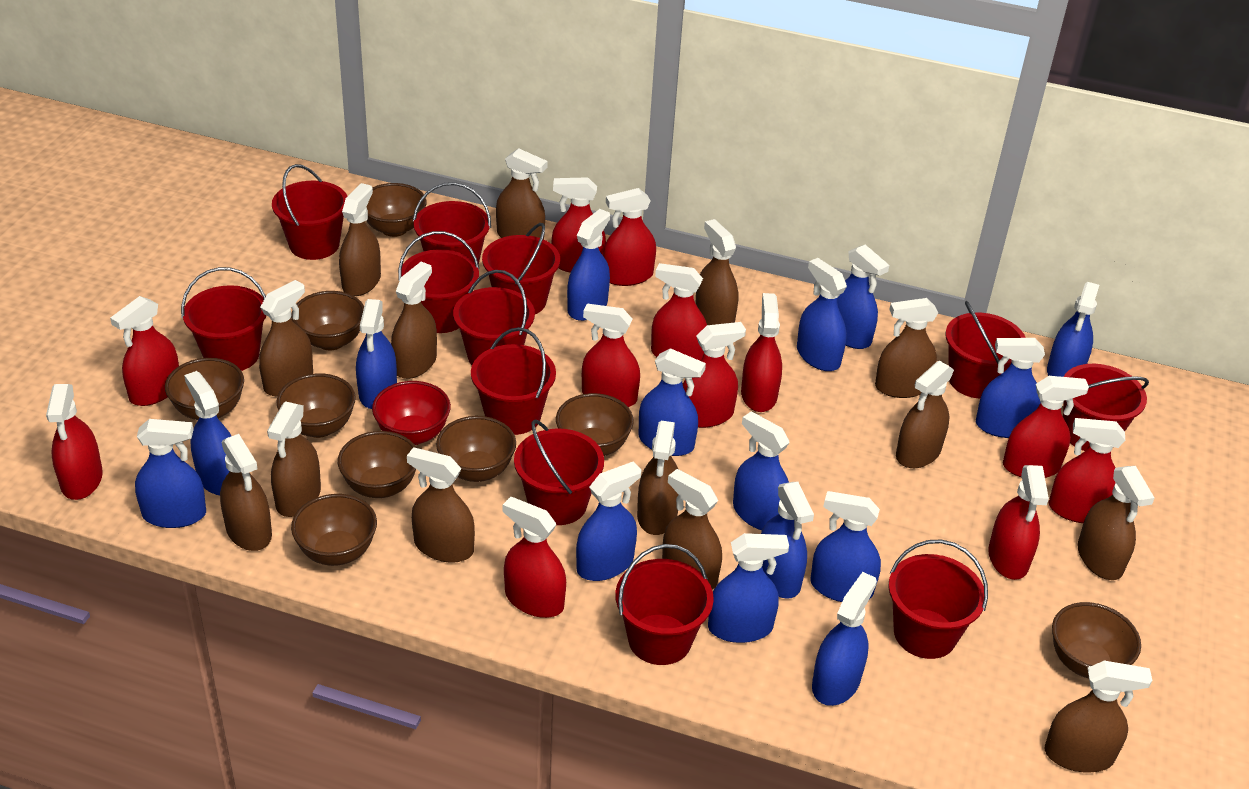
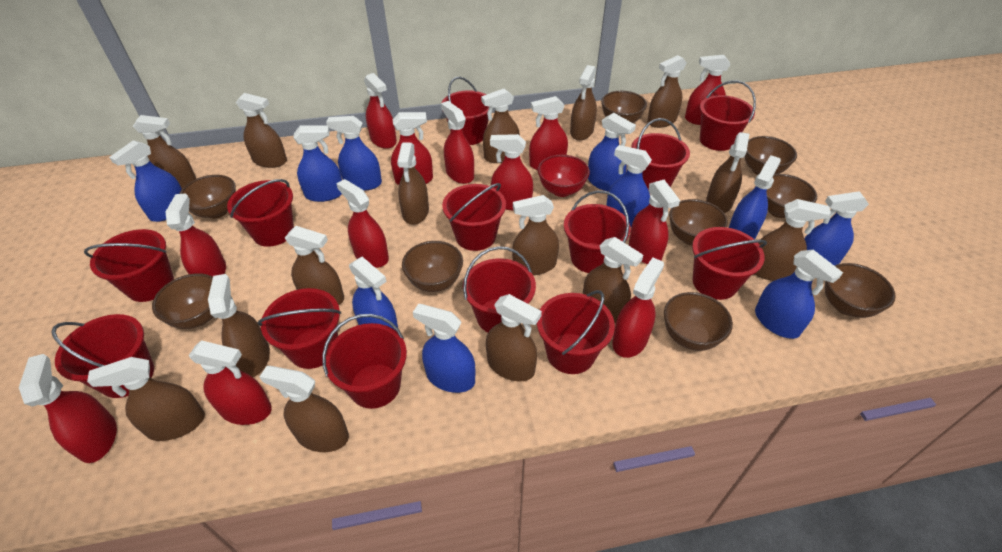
blue spray bottle: 15 -> 10
brown spray bottle: 14 -> 15
red bucket: 12 -> 13

